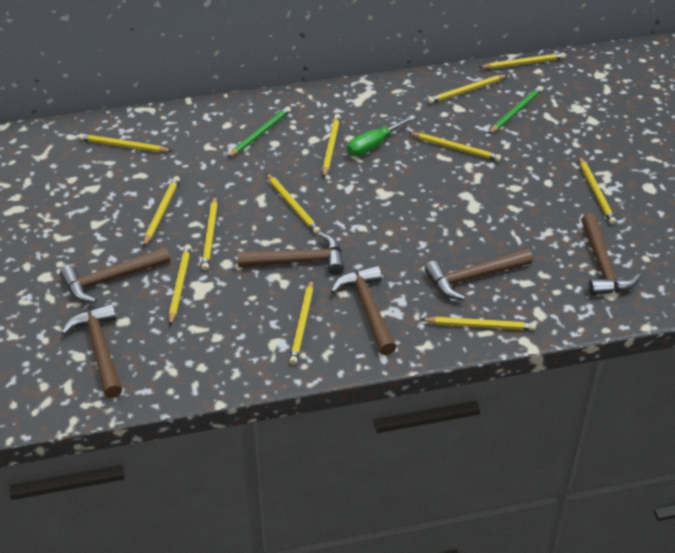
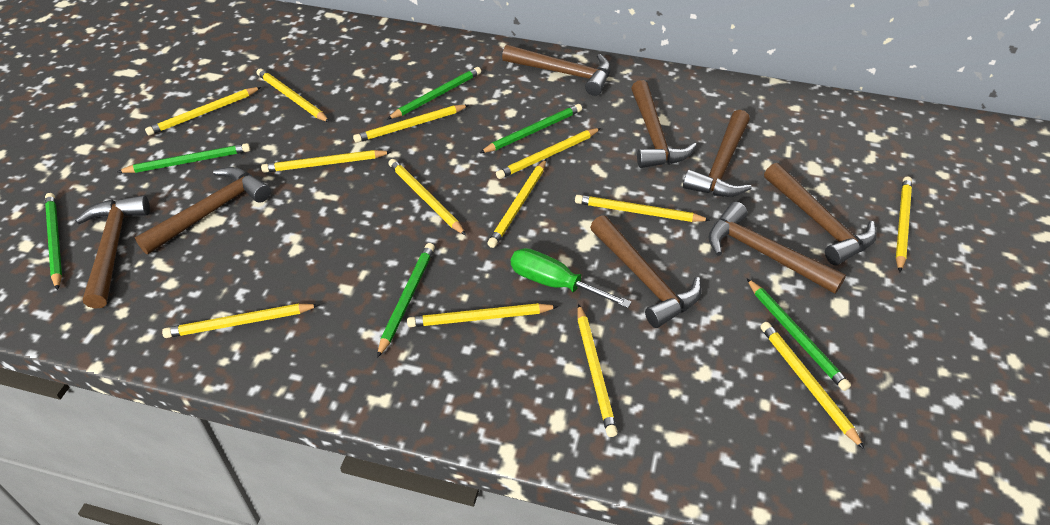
brown hammer: 6 -> 8
green pencil: 2 -> 6
yellow pencil: 12 -> 13

